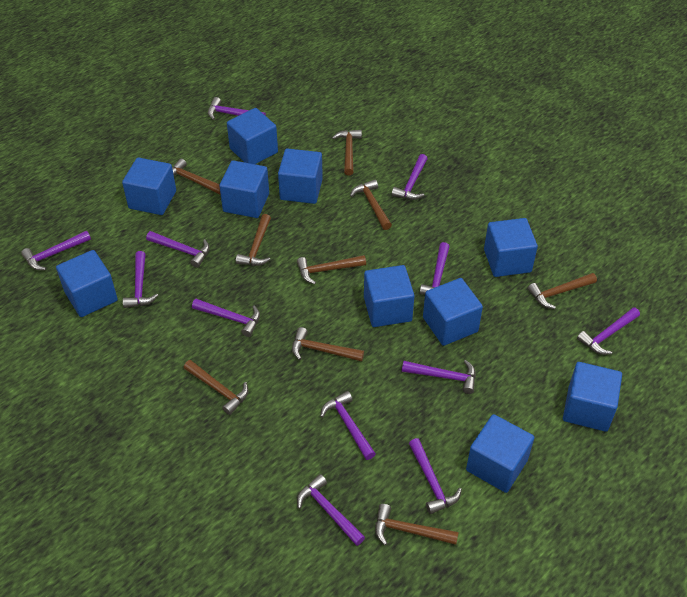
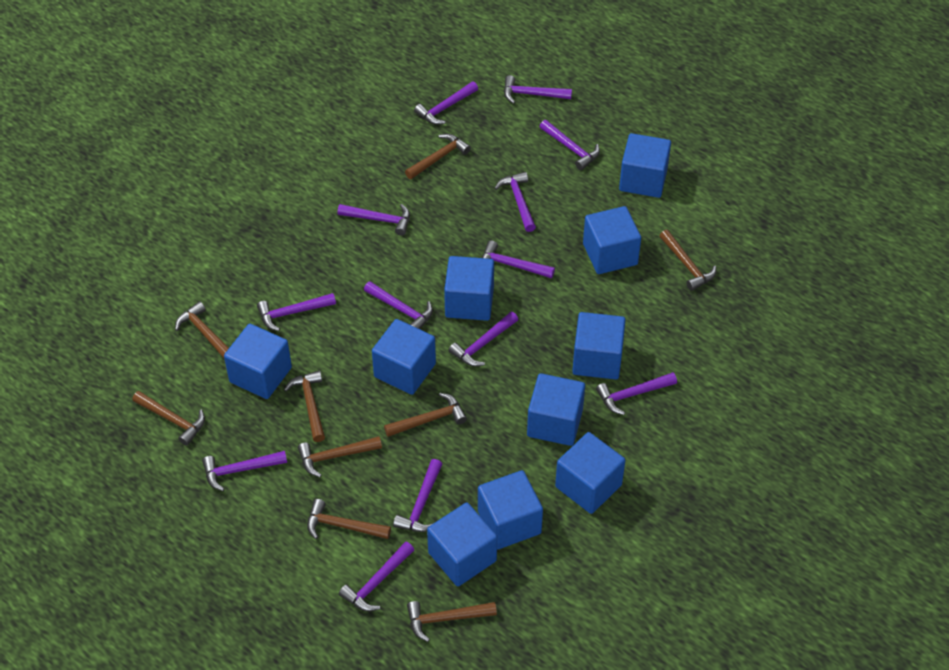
purple hammer: 12 -> 13

